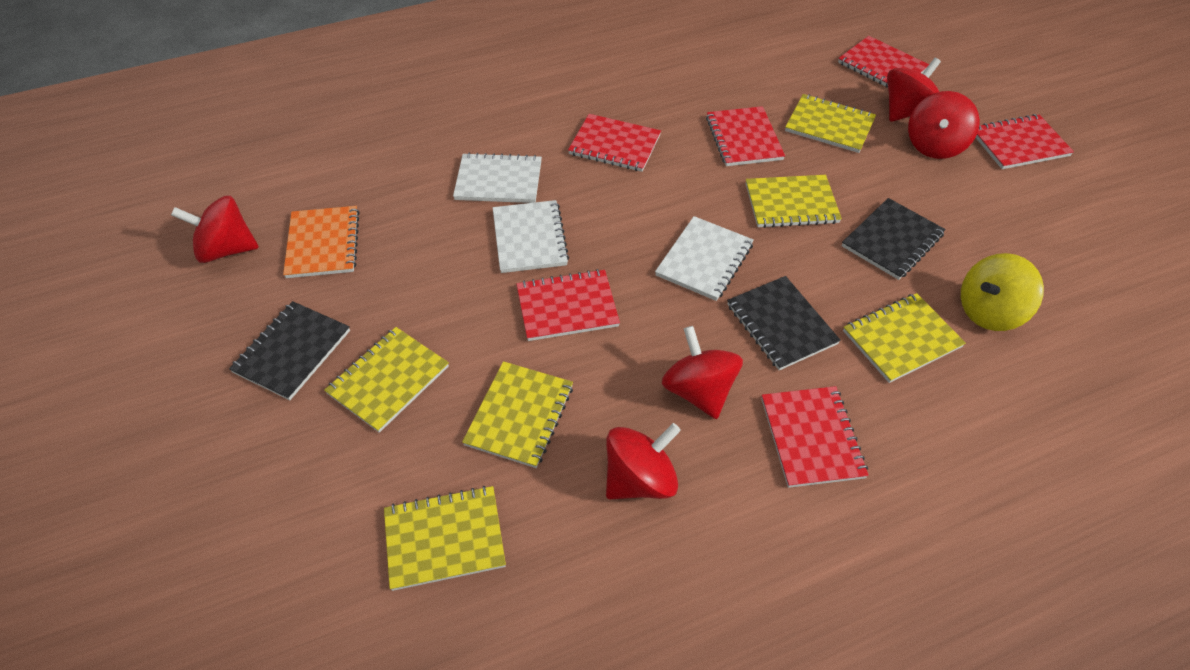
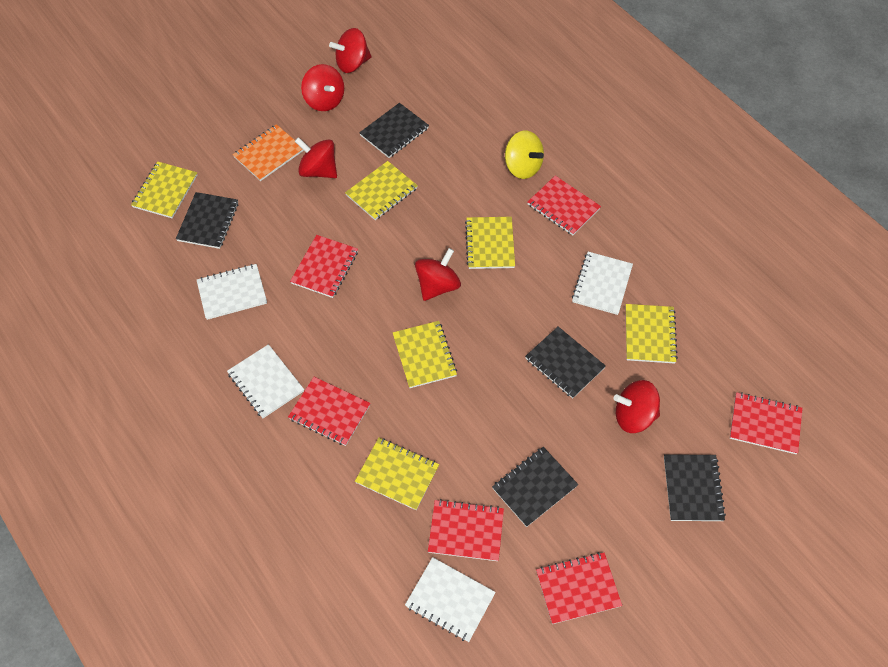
black notebook: 3 -> 5
white notebook: 3 -> 4

